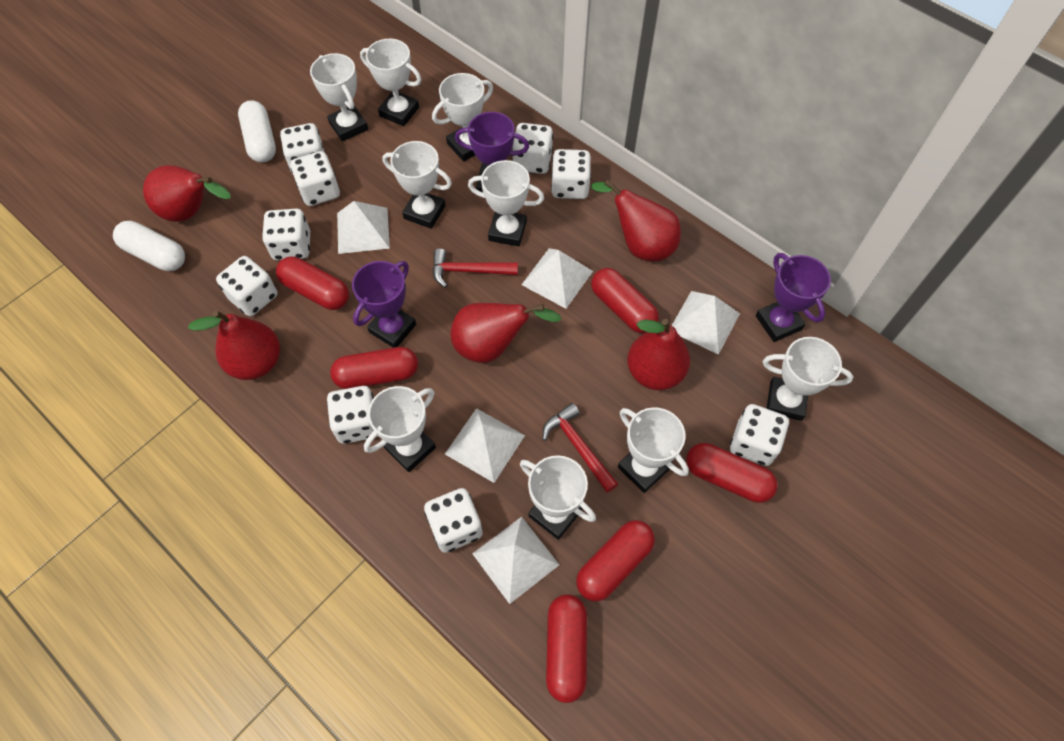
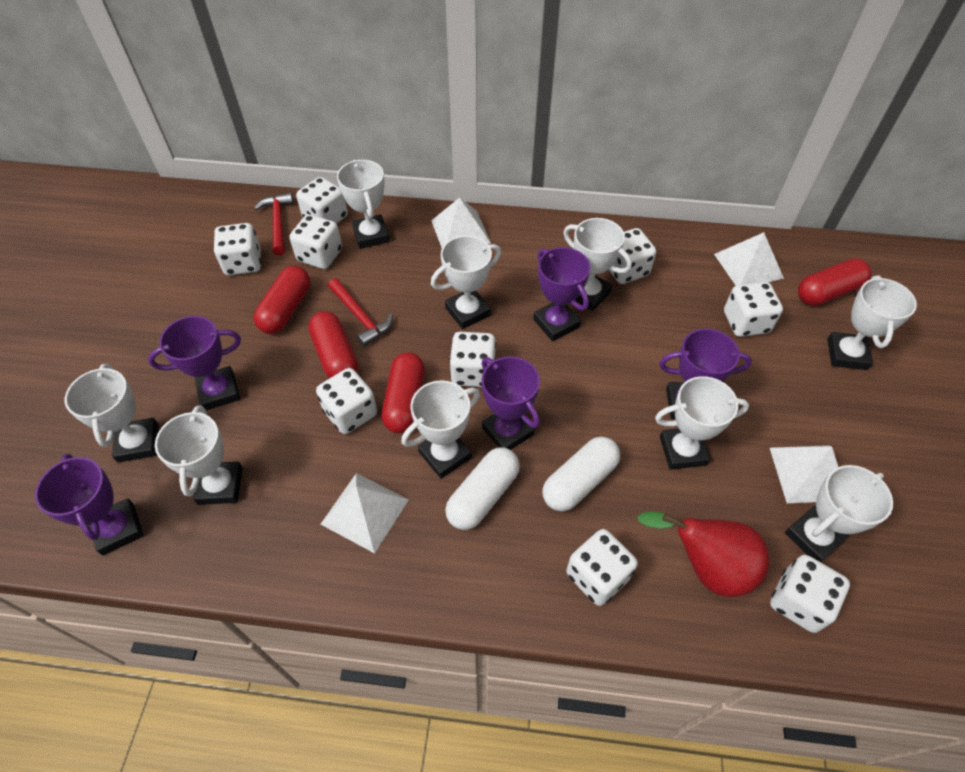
purple trophy: 3 -> 5
red capsule: 6 -> 4
red pear: 5 -> 1
white pyramid: 5 -> 4

